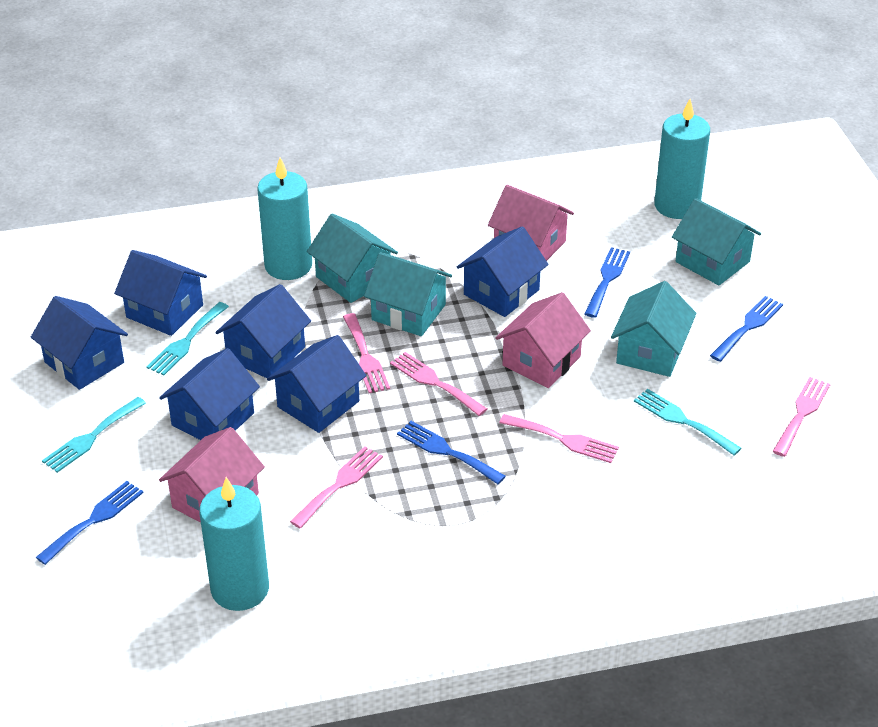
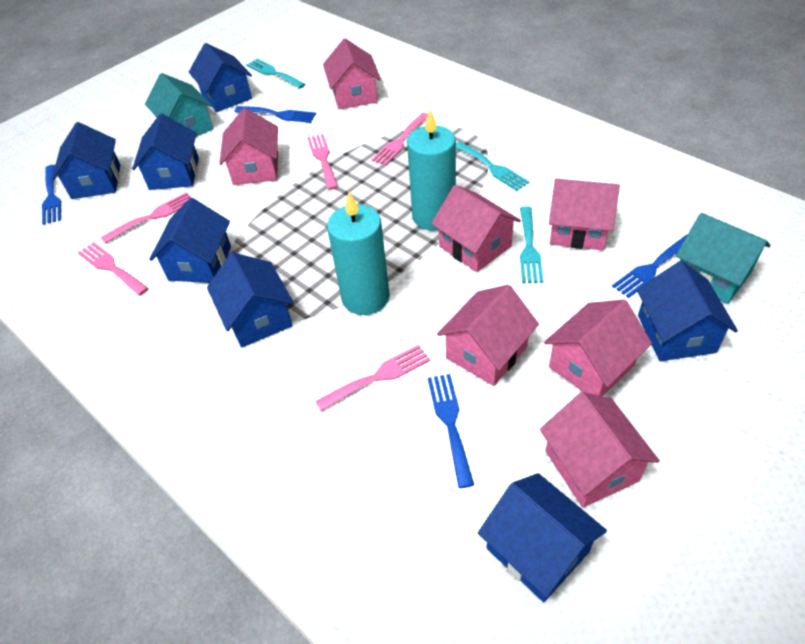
blue house: 6 -> 7
pink house: 3 -> 7
turquoise candle: 3 -> 2
turquoise house: 4 -> 2

